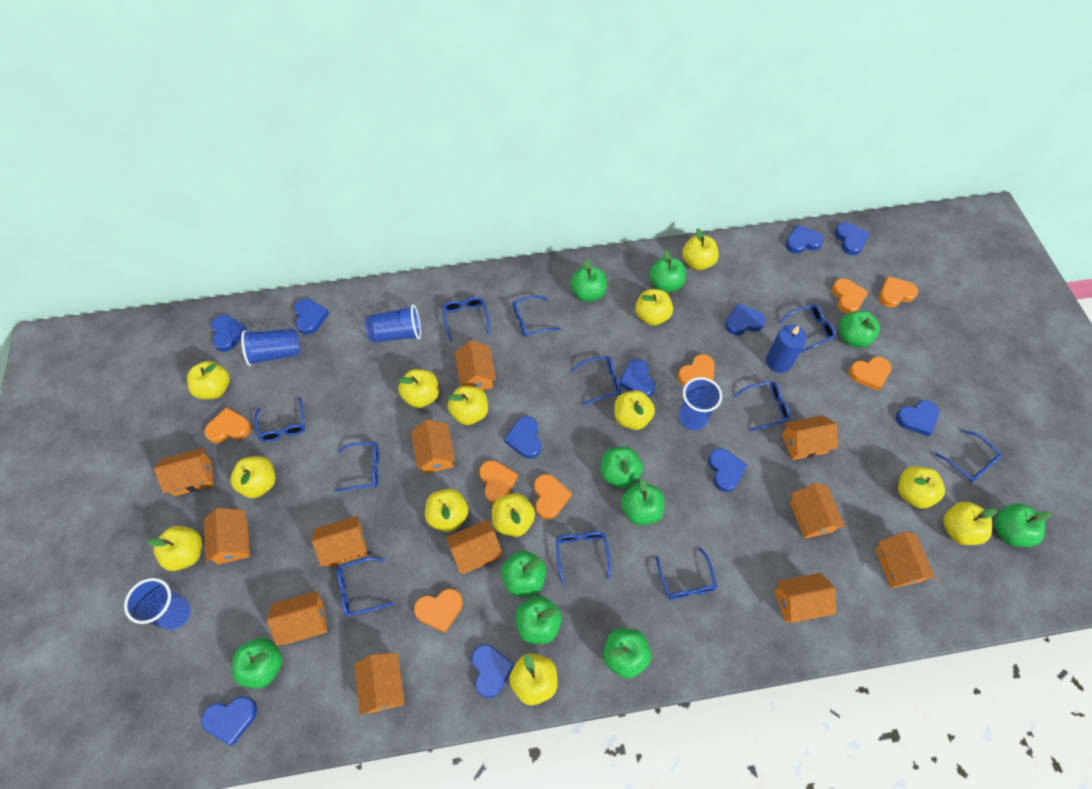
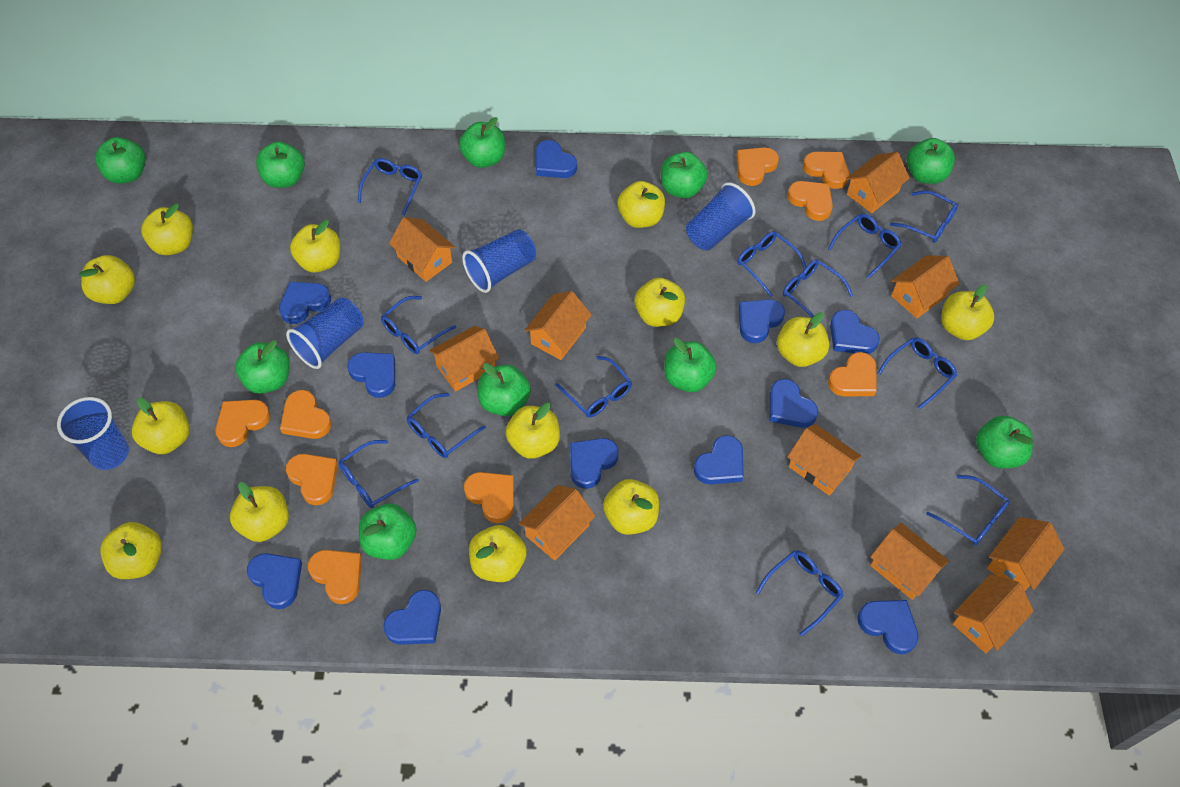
blue candle: 1 -> 0
blue glasses: 11 -> 12
orange heart: 8 -> 9
orange house: 12 -> 10

